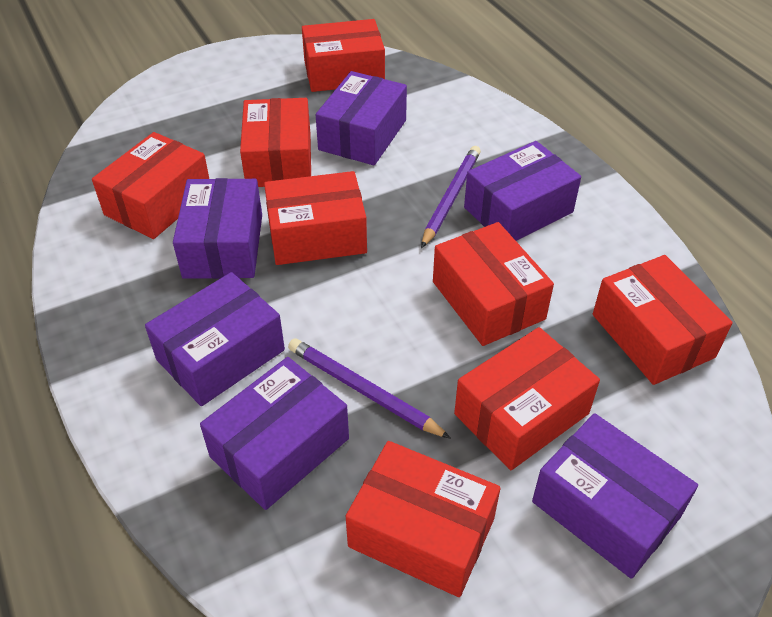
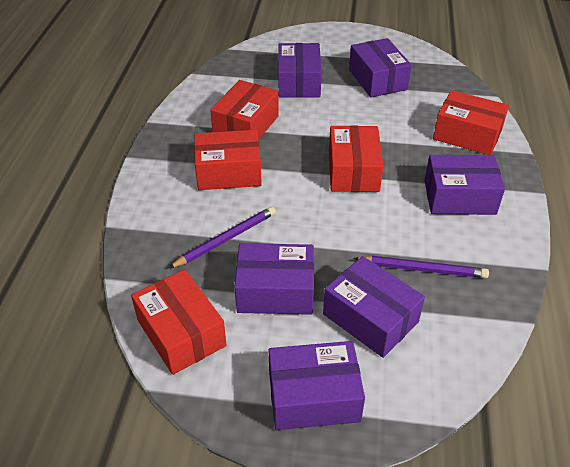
red box: 8 -> 5

